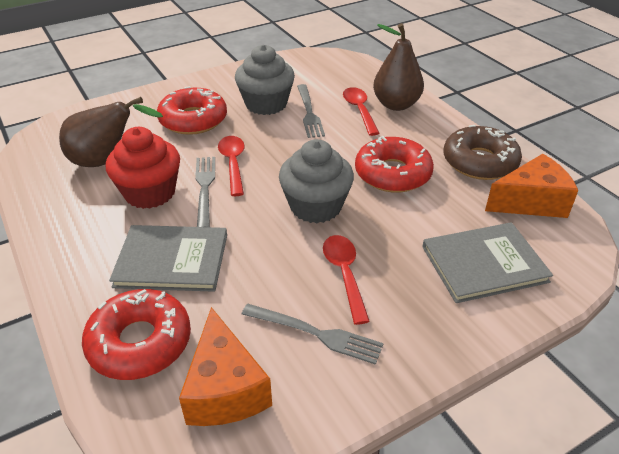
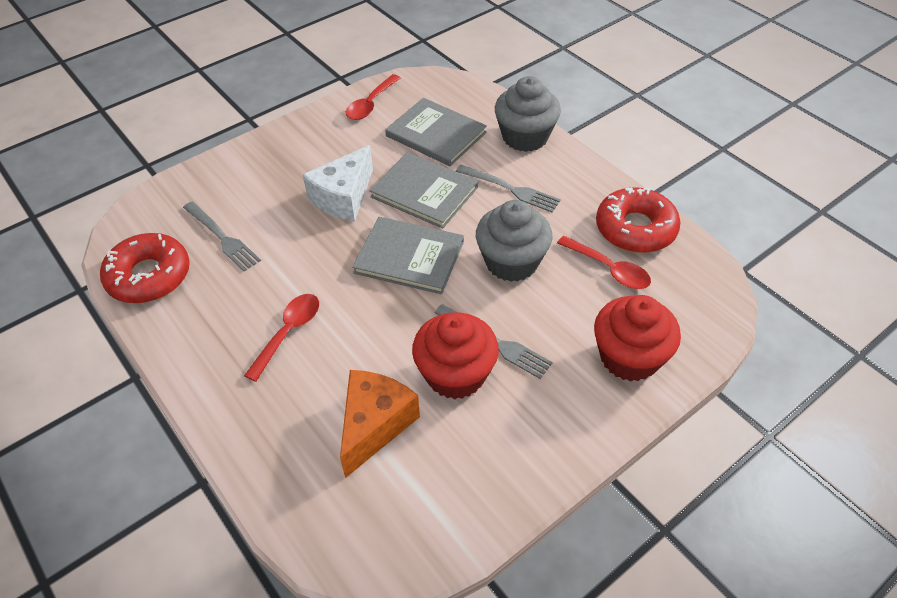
brown donut: 1 -> 0
brown pear: 2 -> 0
grey book: 2 -> 3
orange cheese: 2 -> 1
red cupcake: 1 -> 2
red donut: 3 -> 2
white cheese: 0 -> 1

